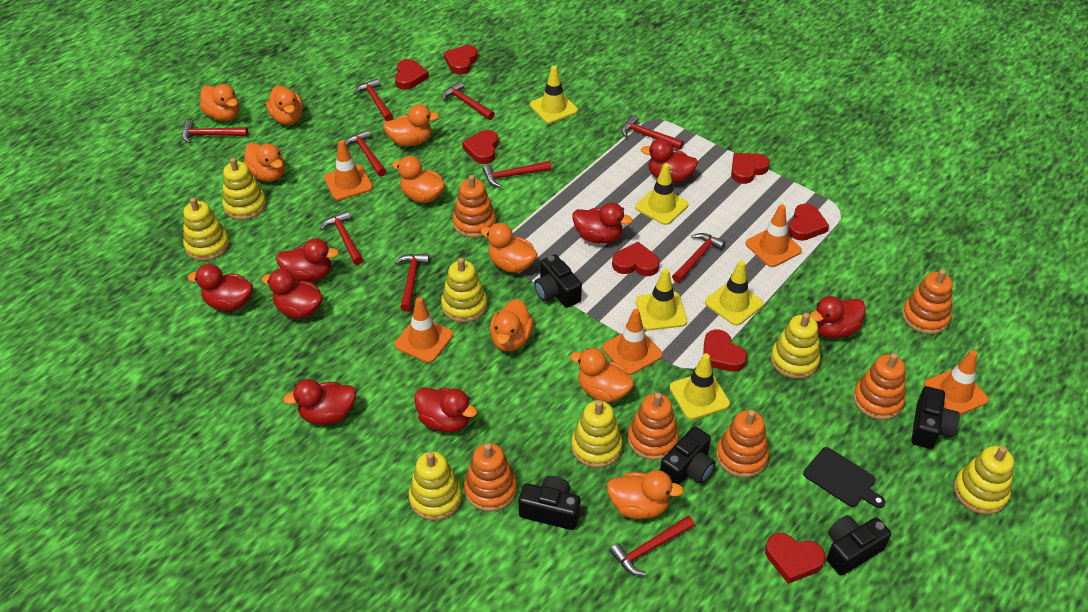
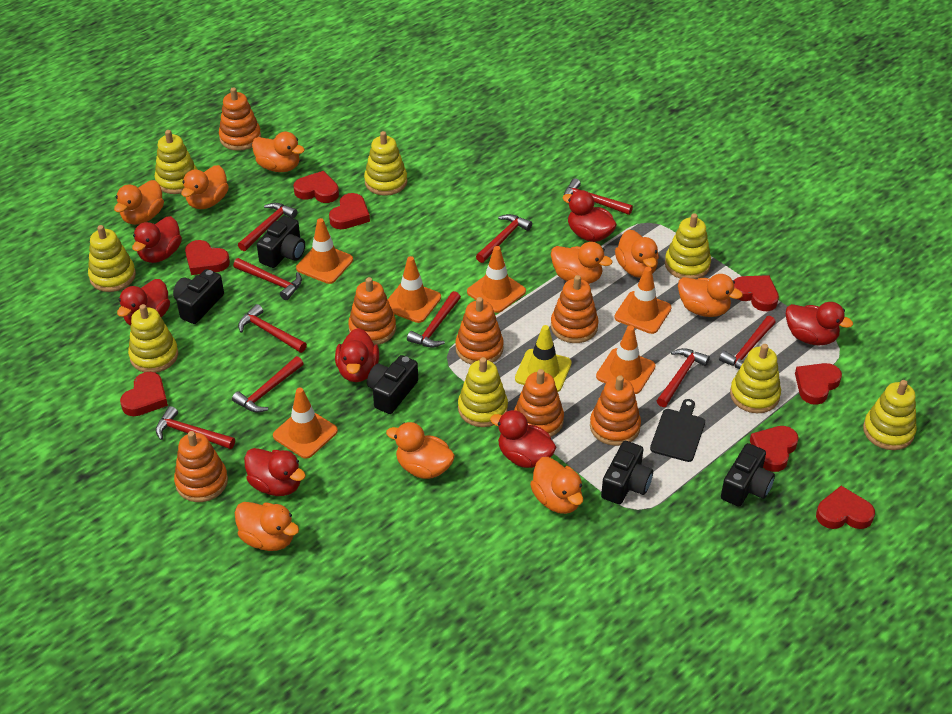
orange stacking toy: 6 -> 7
orange traffic cone: 5 -> 6
red duck: 8 -> 7
yellow stacking toy: 7 -> 8
yellow traffic cone: 5 -> 1

